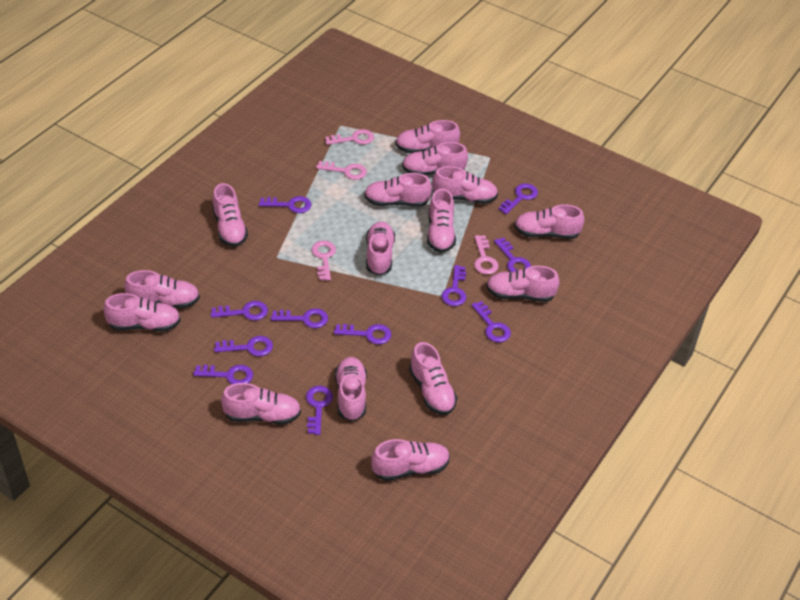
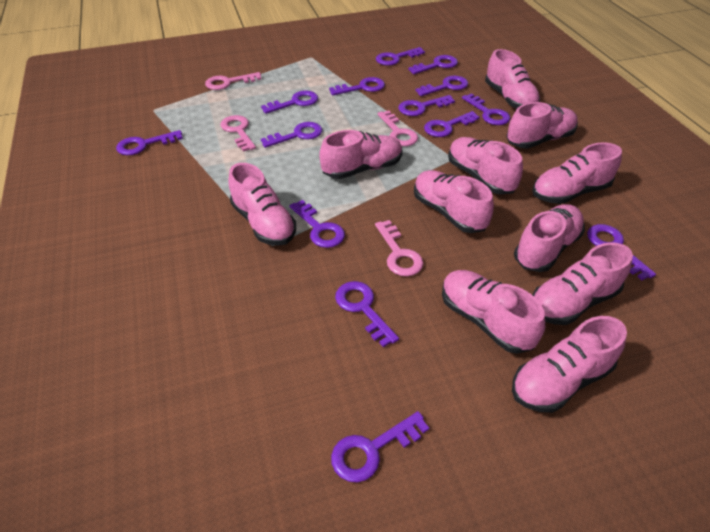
pink shoe: 15 -> 11
purple key: 11 -> 14

